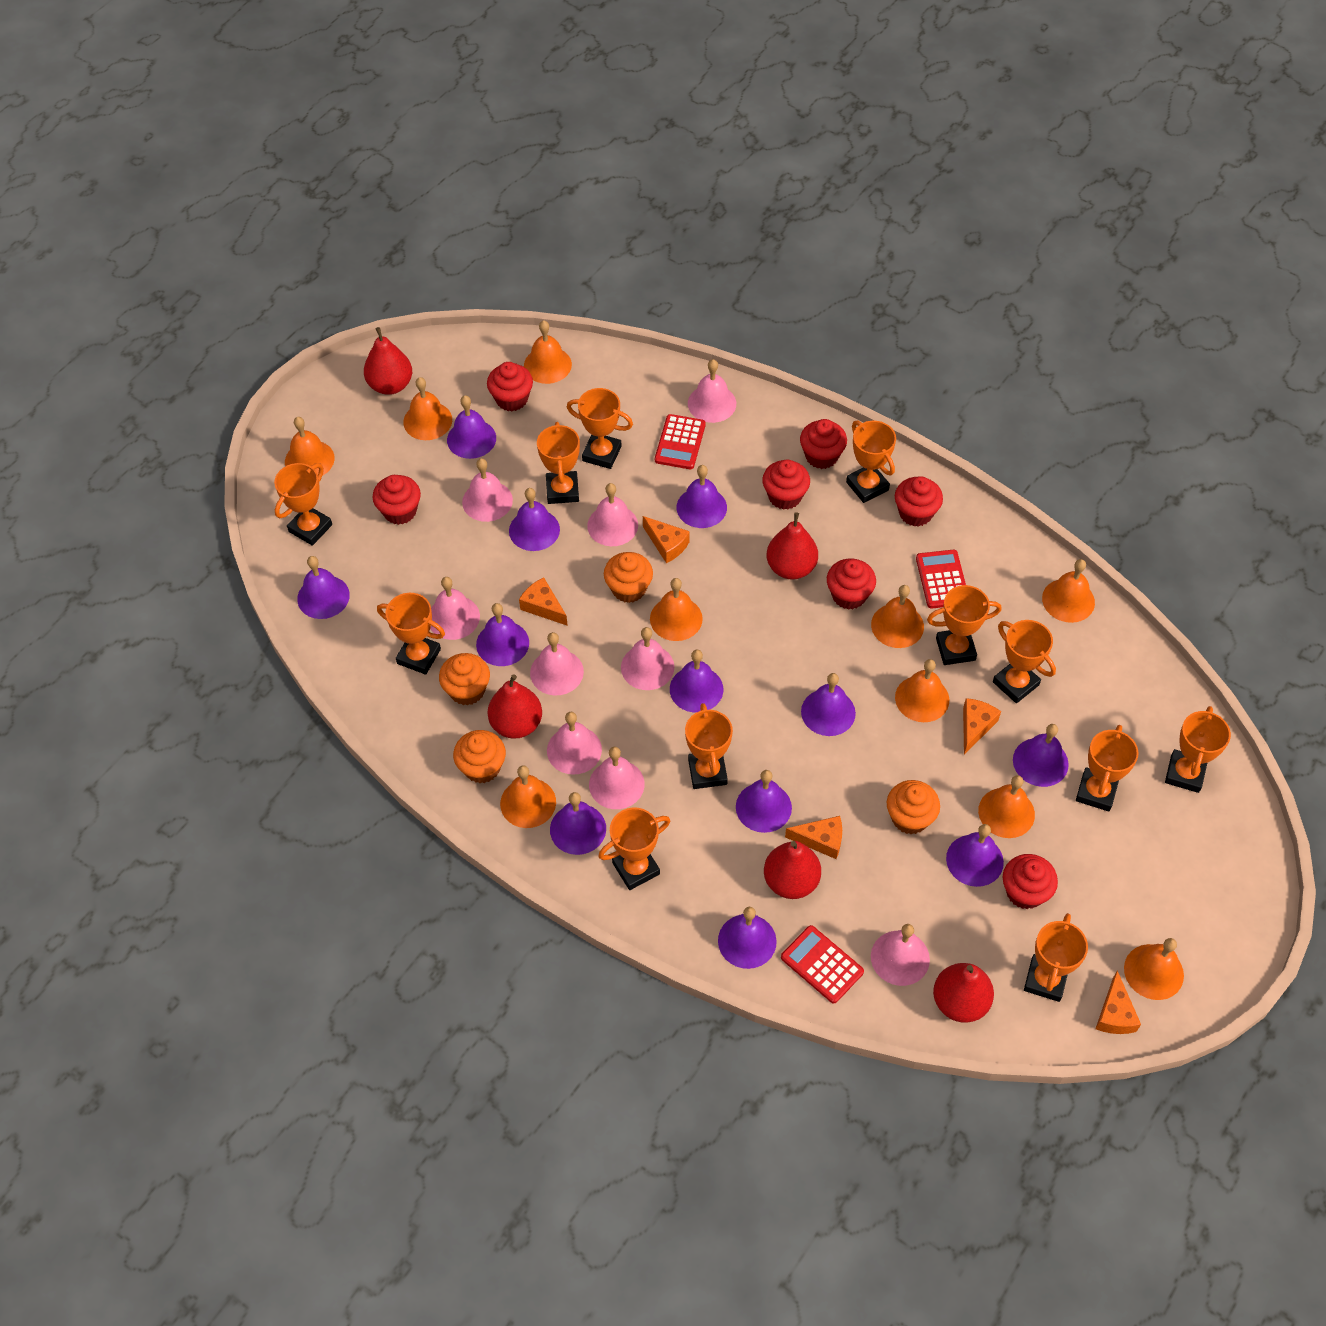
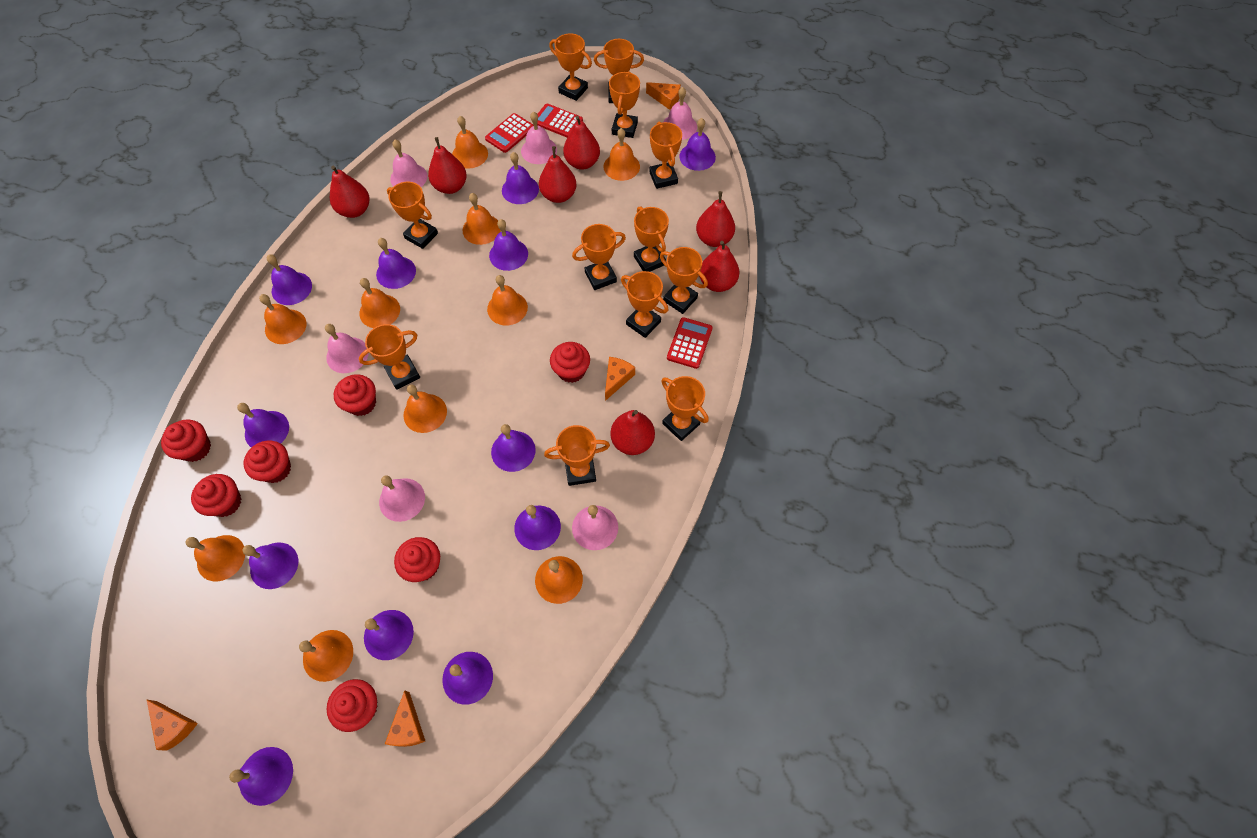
orange cheese: 5 -> 4
orange cupcake: 4 -> 0
pink bell: 9 -> 6
red pear: 5 -> 7

